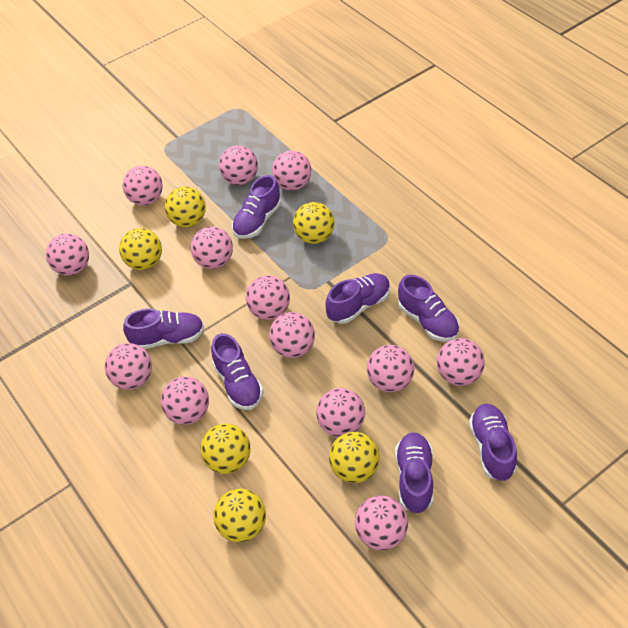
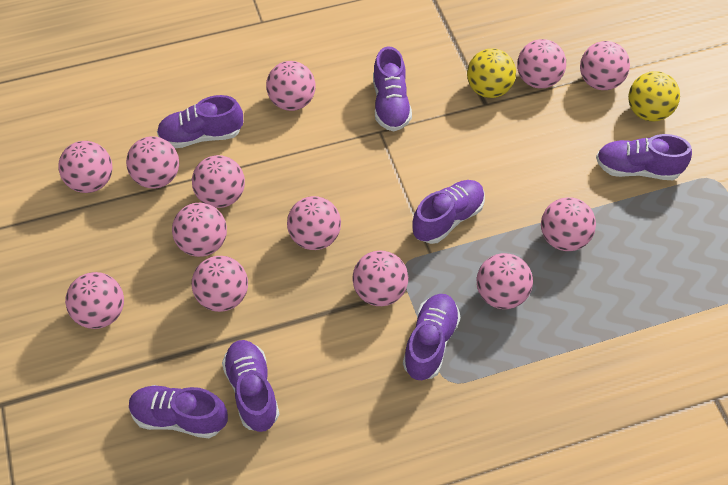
yellow ball: 6 -> 2

